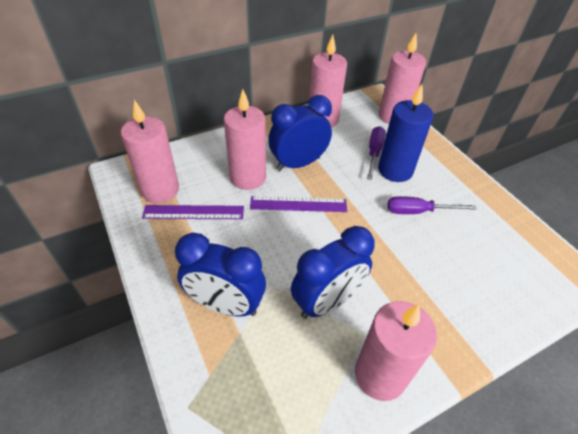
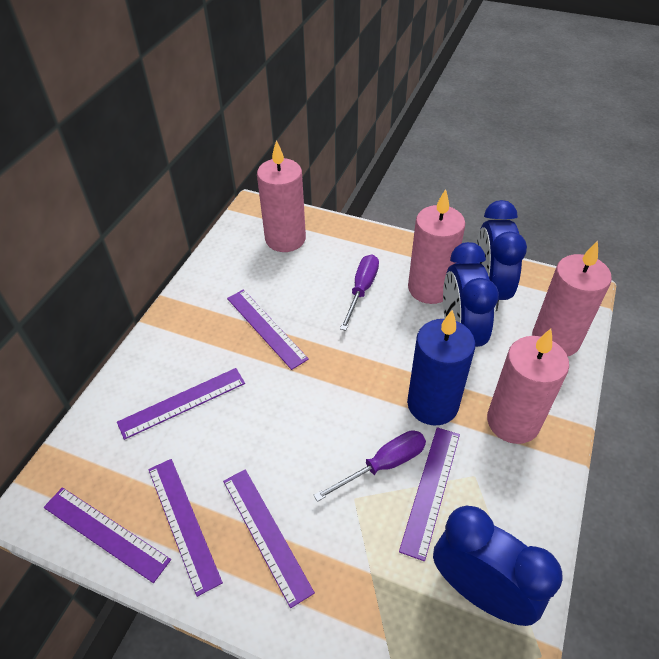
pink candle: 5 -> 4
purple ruler: 2 -> 6

